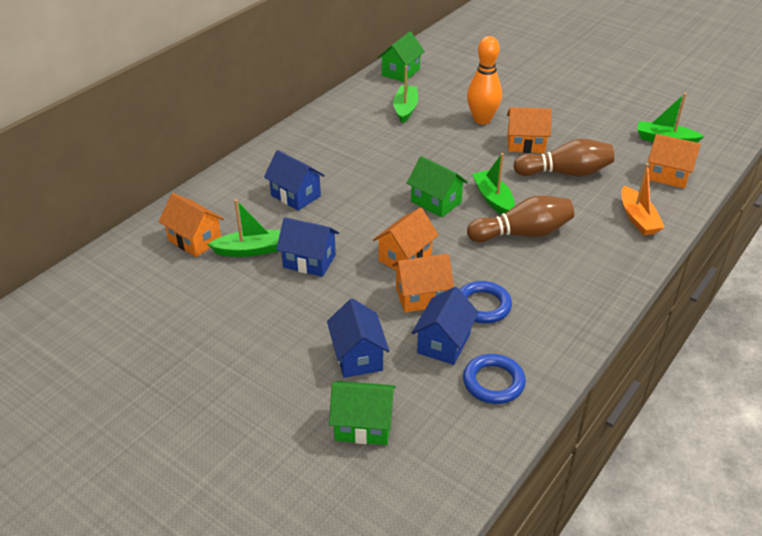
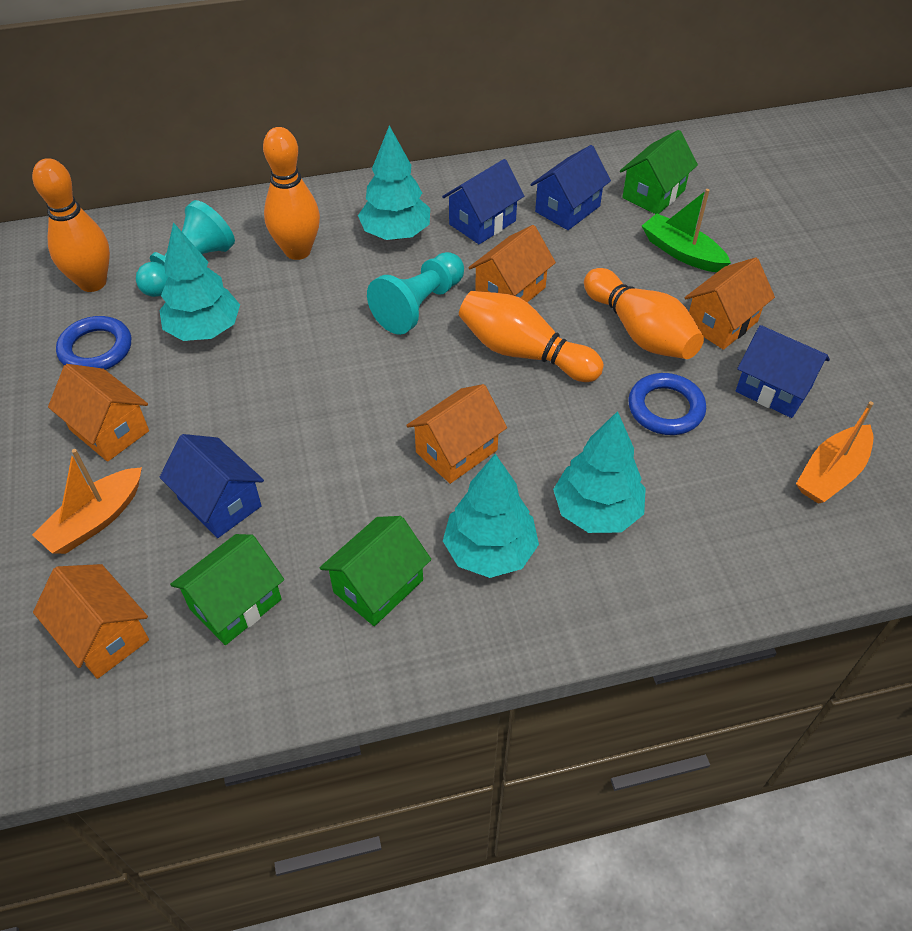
brown bowling pin: 2 -> 0
green boat: 4 -> 1
orange boat: 1 -> 2
orange bowling pin: 1 -> 4
turquoise pawn: 0 -> 2
turquoise tree: 0 -> 4

